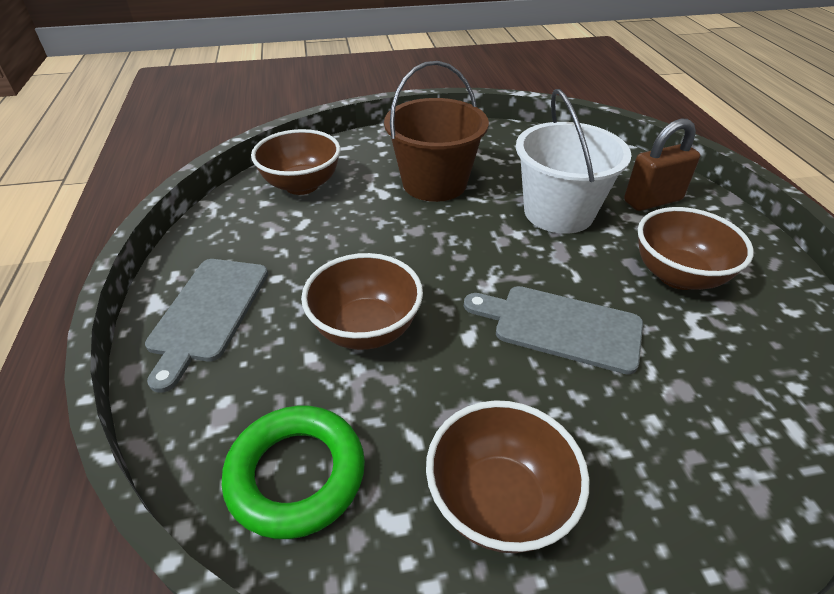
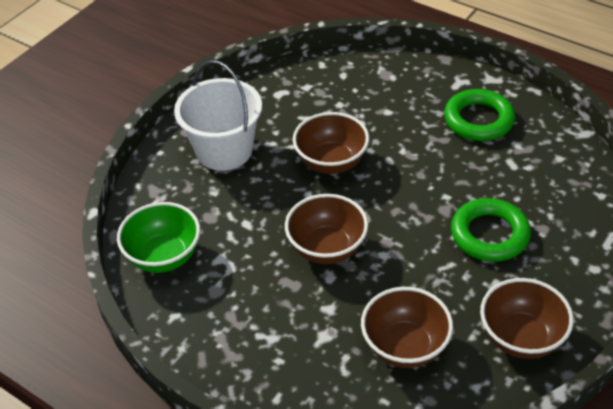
brown bucket: 1 -> 0
brown padlock: 1 -> 0
green bowl: 0 -> 1
green ring: 1 -> 2
grey cutting board: 2 -> 0

